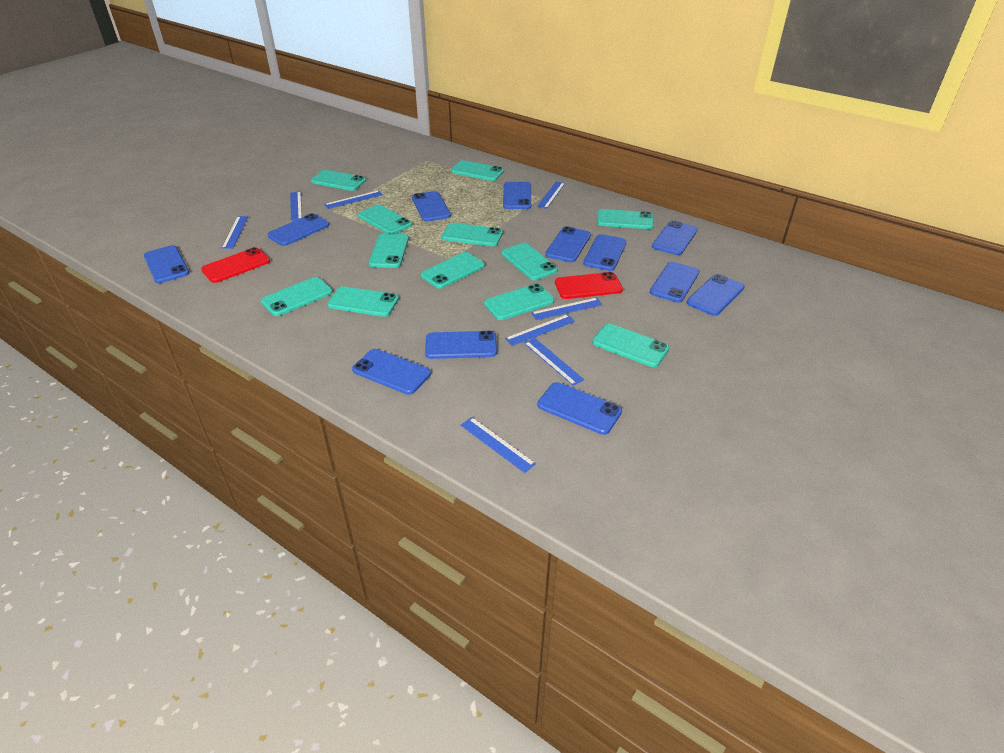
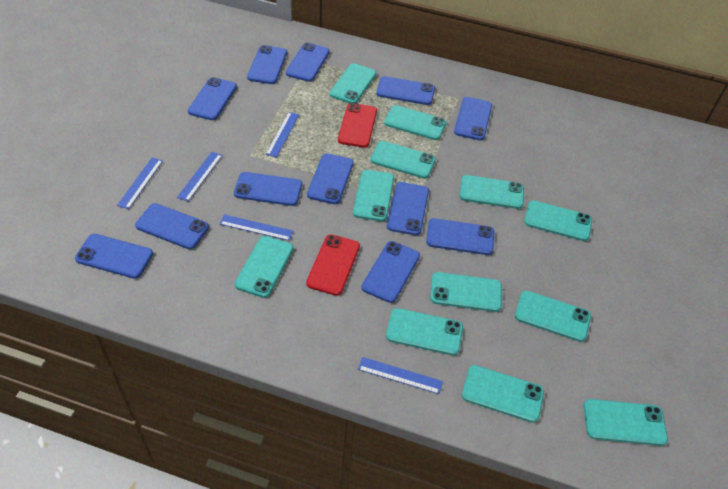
blue ruler: 8 -> 5

